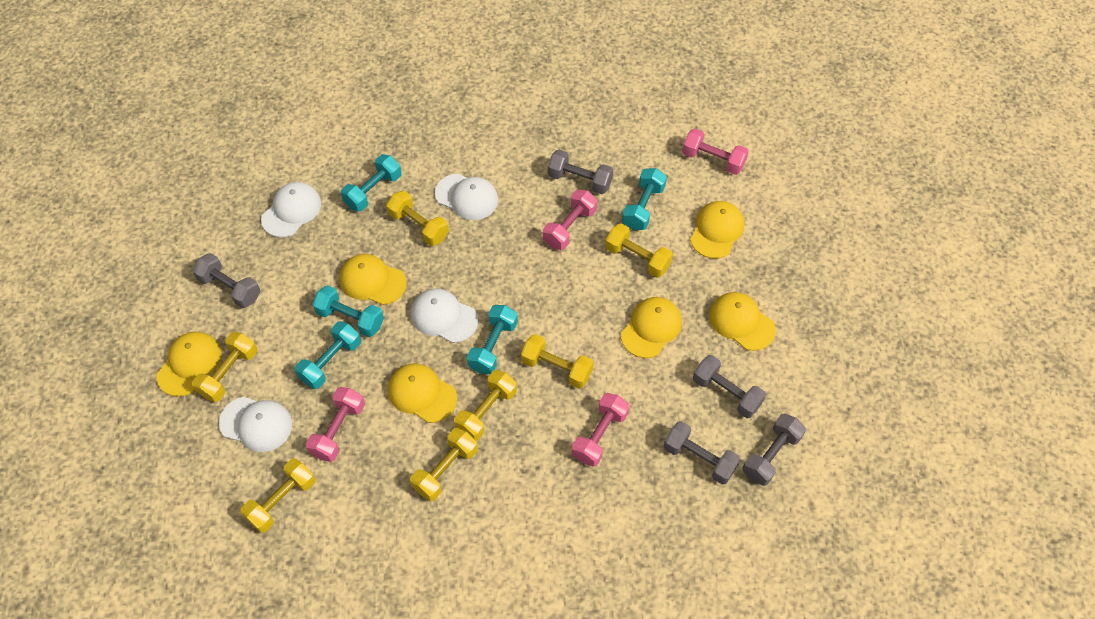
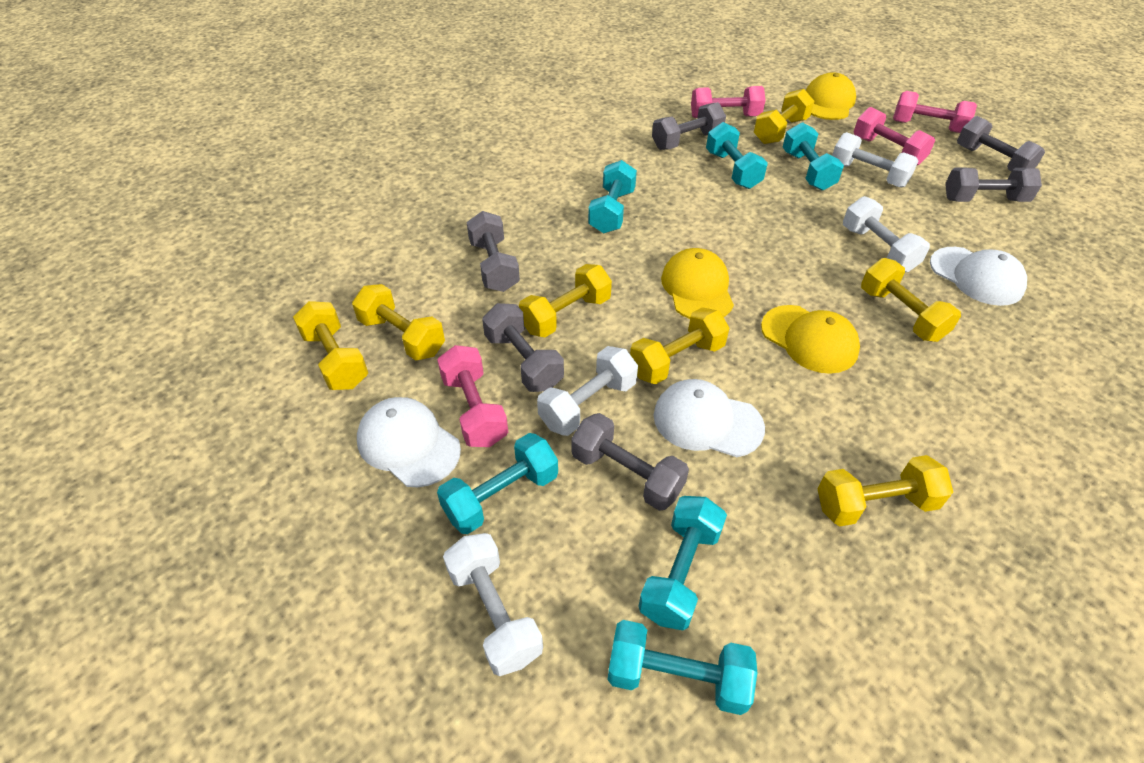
grey dumbbell: 5 -> 6
turquoise dumbbell: 5 -> 6
white cap: 4 -> 3
white dumbbell: 0 -> 4
yellow cap: 6 -> 3

